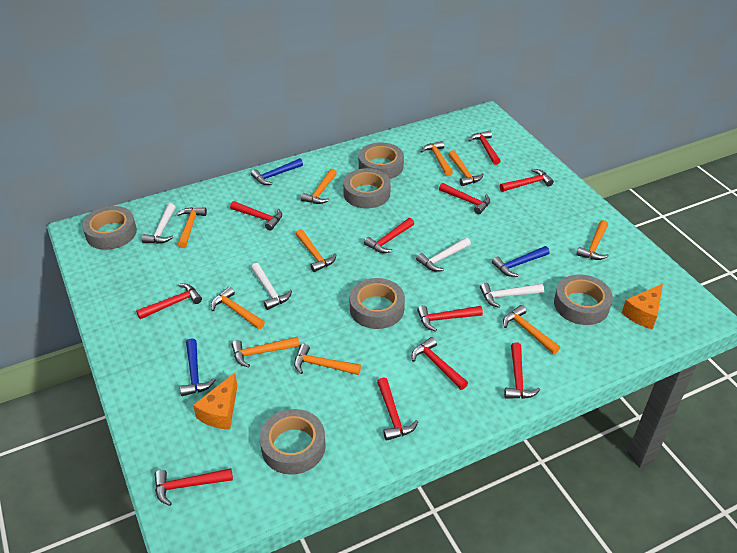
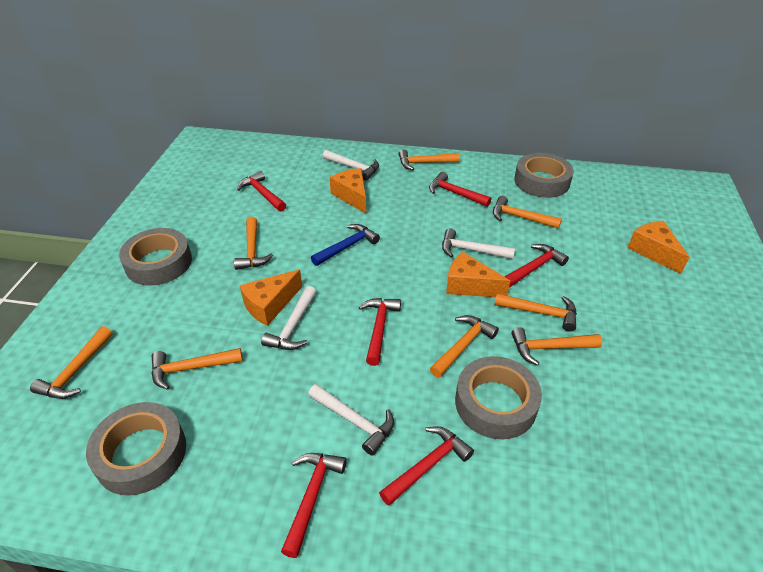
blue hammer: 3 -> 1
grey tape: 6 -> 4
orange cheese: 2 -> 4
orange hammer: 10 -> 8
red hammer: 11 -> 6

